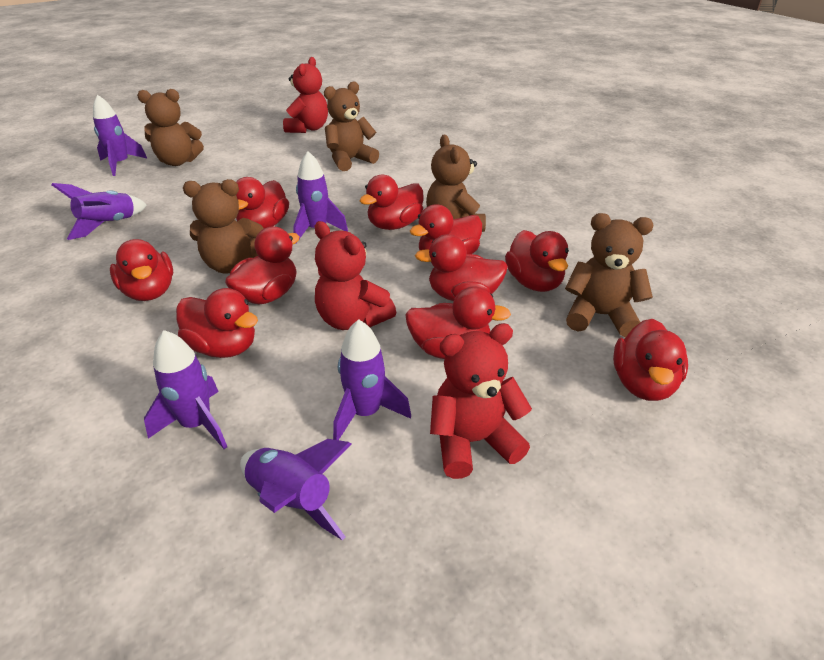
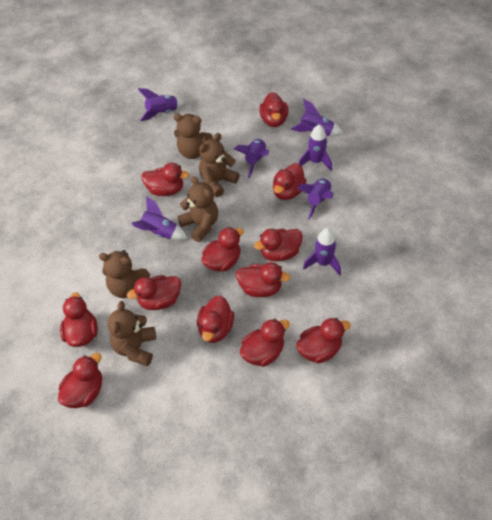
purple rocket: 6 -> 7
red duck: 10 -> 12
red teddy bear: 3 -> 0

